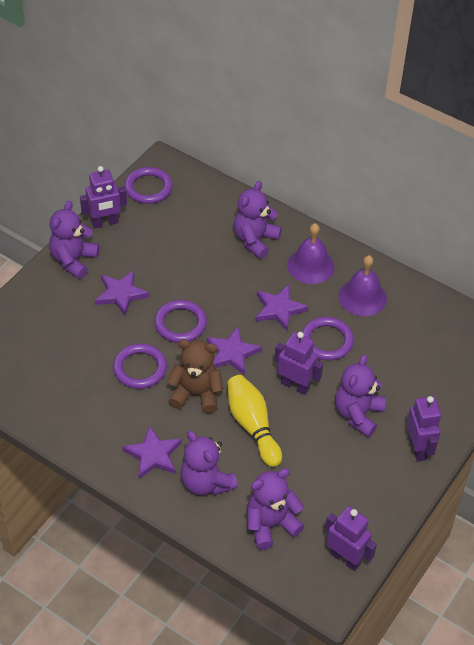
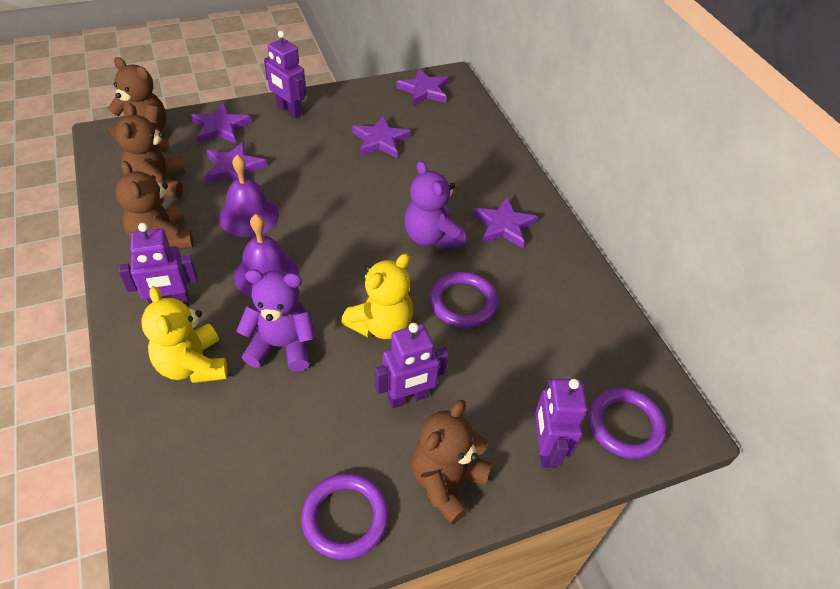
brown teddy bear: 1 -> 4
purple ring: 4 -> 3
purple star: 4 -> 5
purple teddy bear: 5 -> 2
yellow bowling pin: 1 -> 0
yellow teddy bear: 0 -> 2

